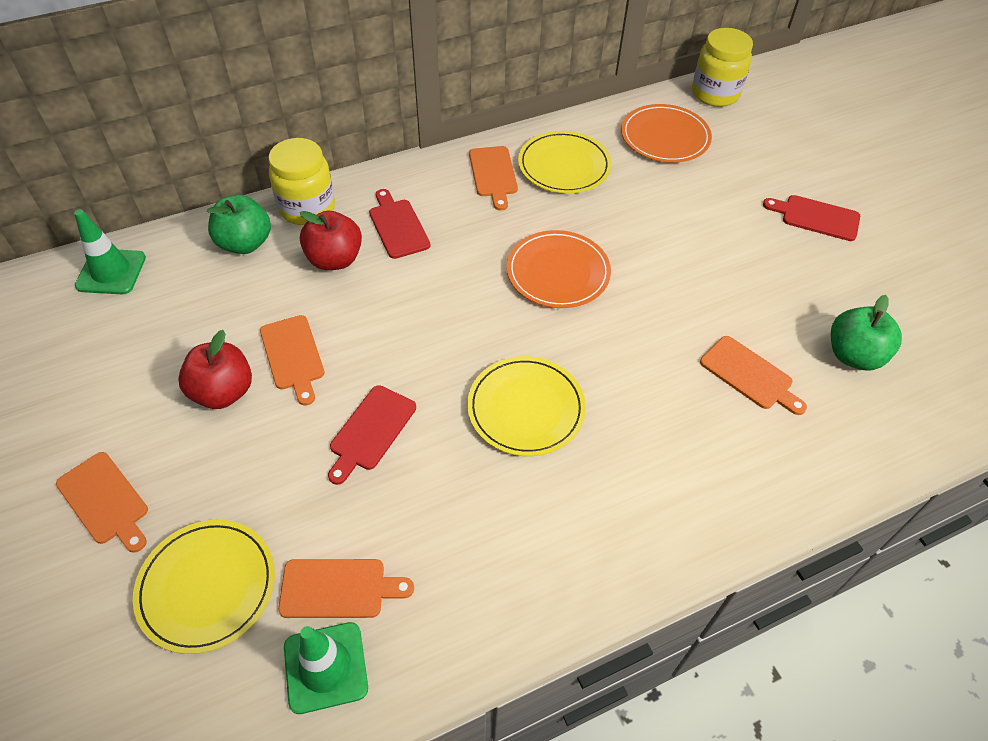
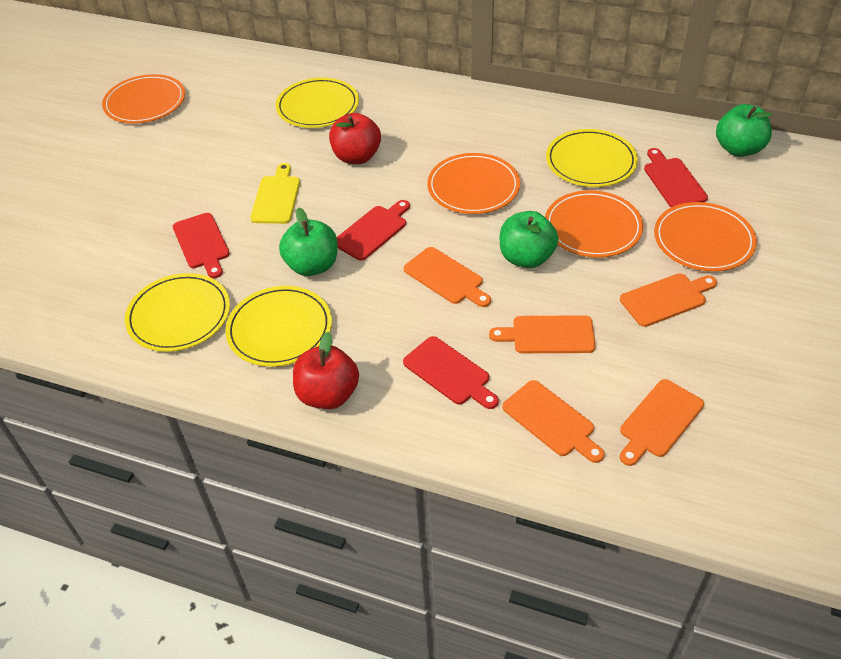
green apple: 2 -> 3
green traffic cone: 2 -> 0
orange plate: 2 -> 4
red cutting board: 3 -> 4
yellow cutting board: 0 -> 1
yellow jar: 2 -> 0
yellow plate: 3 -> 4

